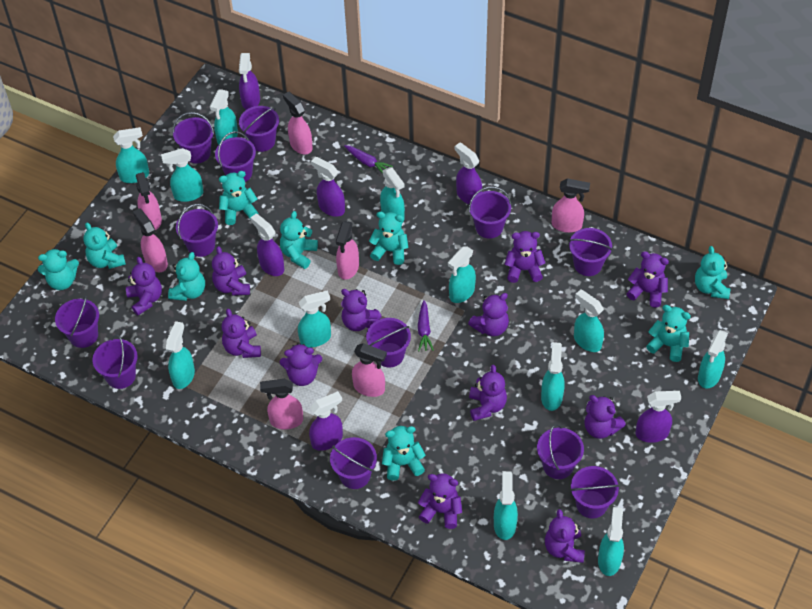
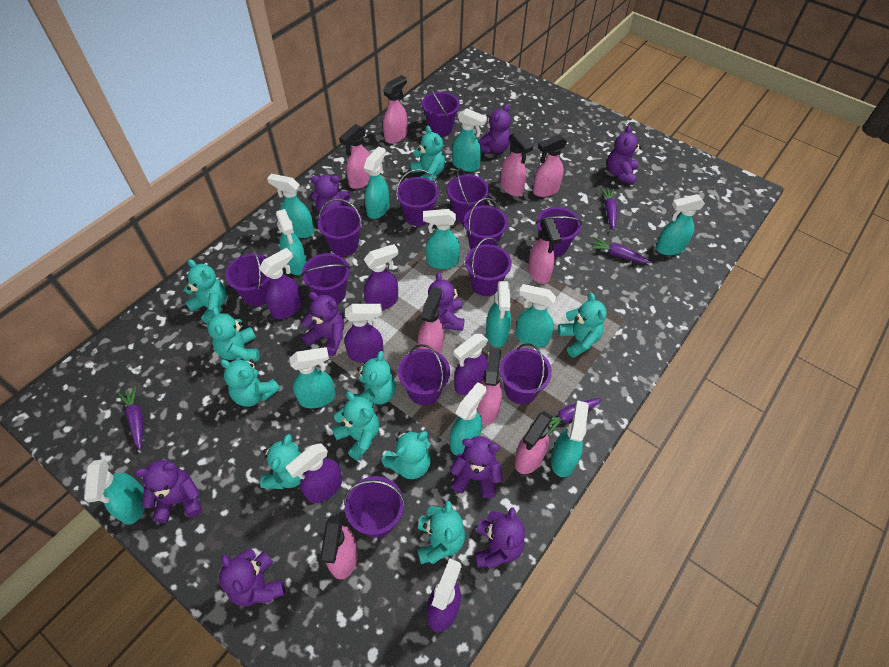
pink spray bottle: 7 -> 9
purple carrot: 2 -> 4
purple teddy bear: 12 -> 9
turquoise teddy bear: 9 -> 10

